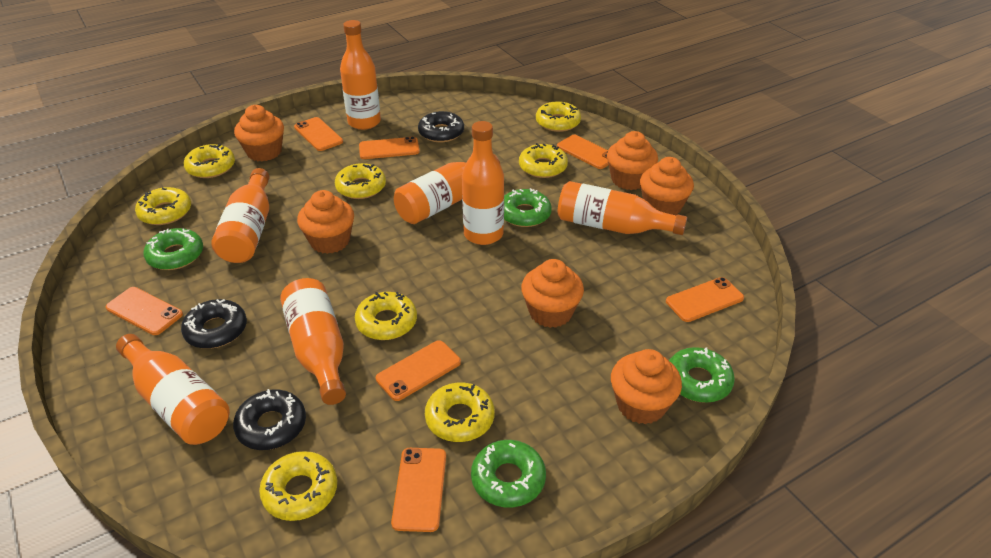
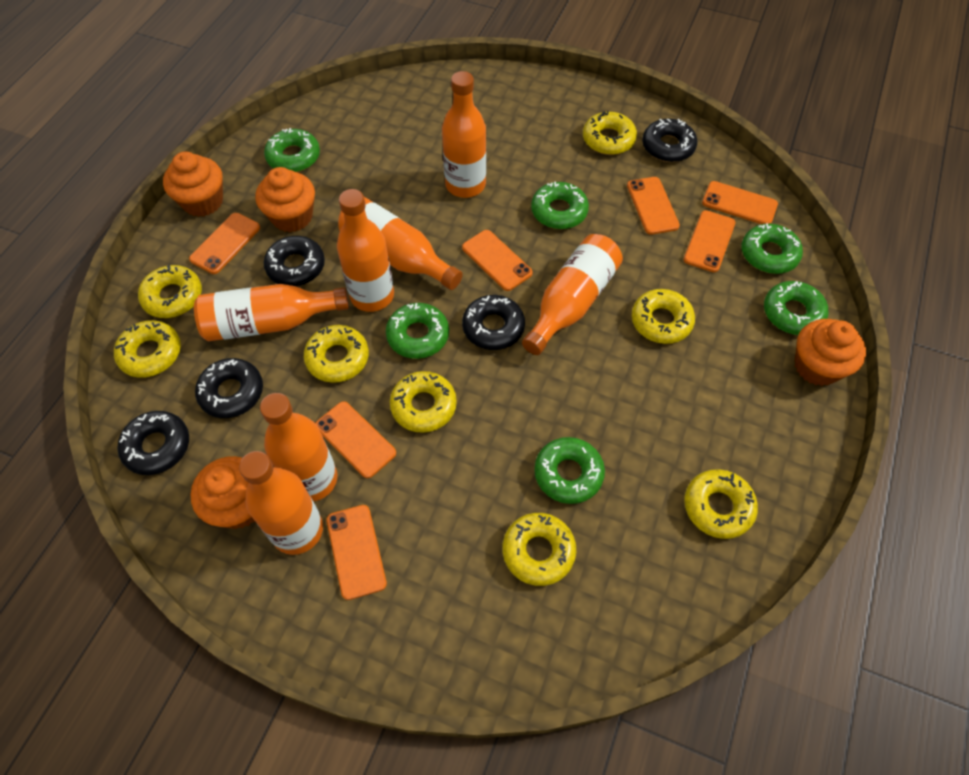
black donut: 3 -> 5
green donut: 4 -> 6
orange cupcake: 6 -> 4

